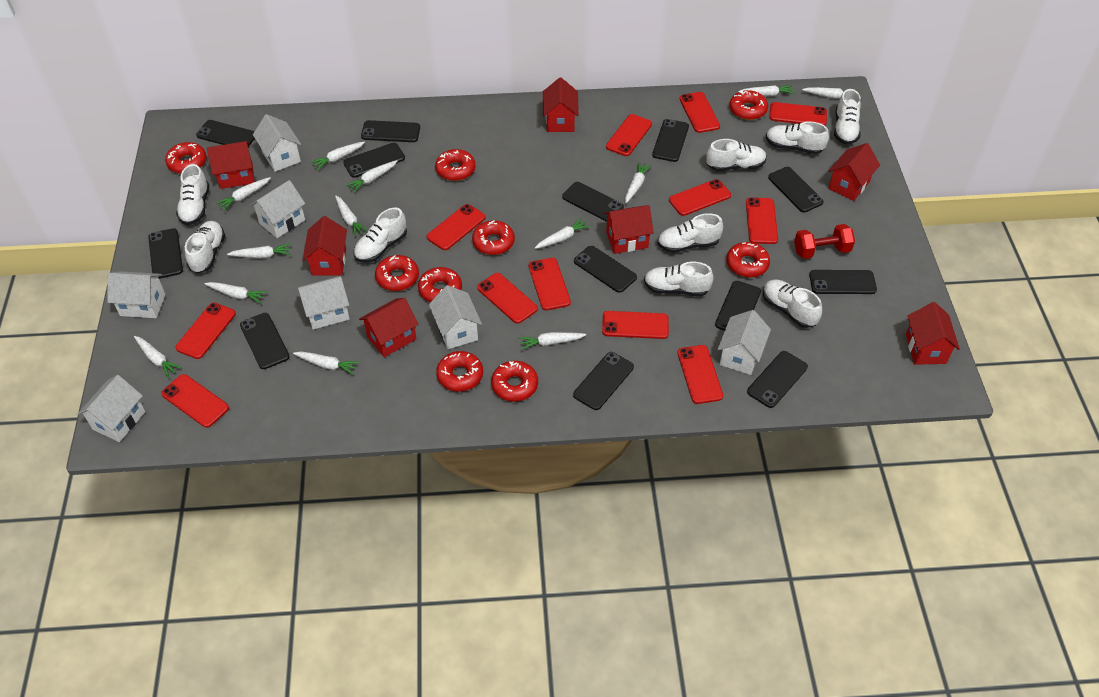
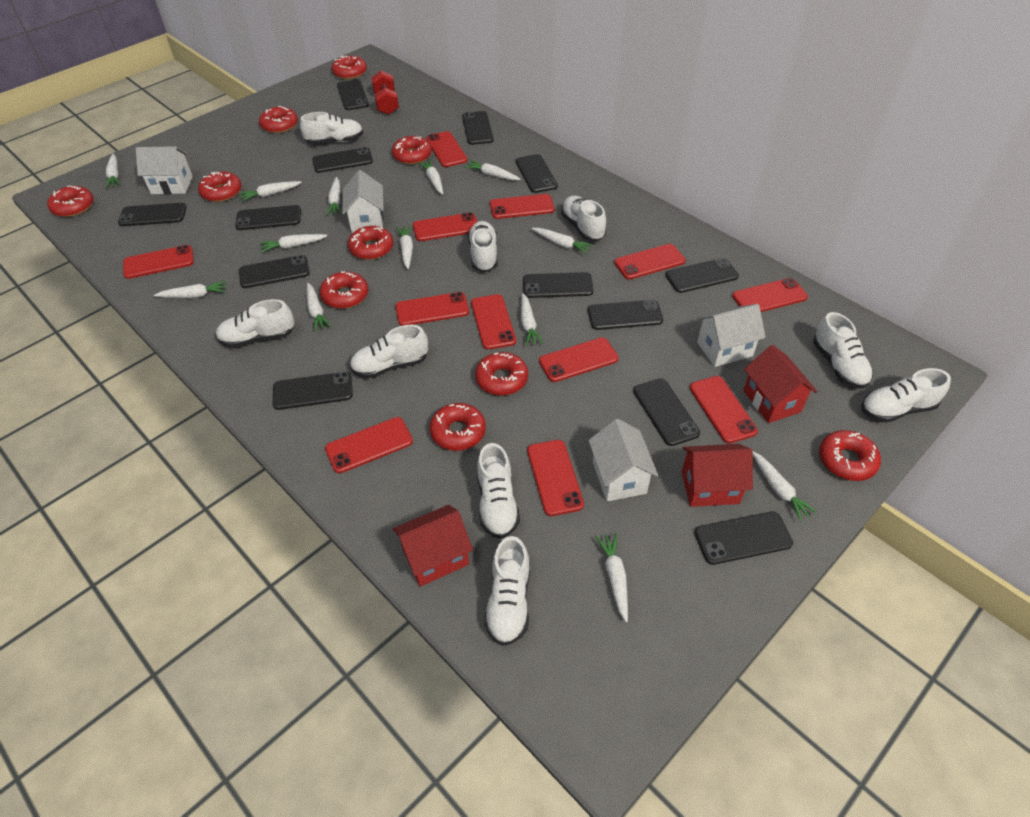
red donut: 9 -> 10
red house: 7 -> 3
white house: 7 -> 4

